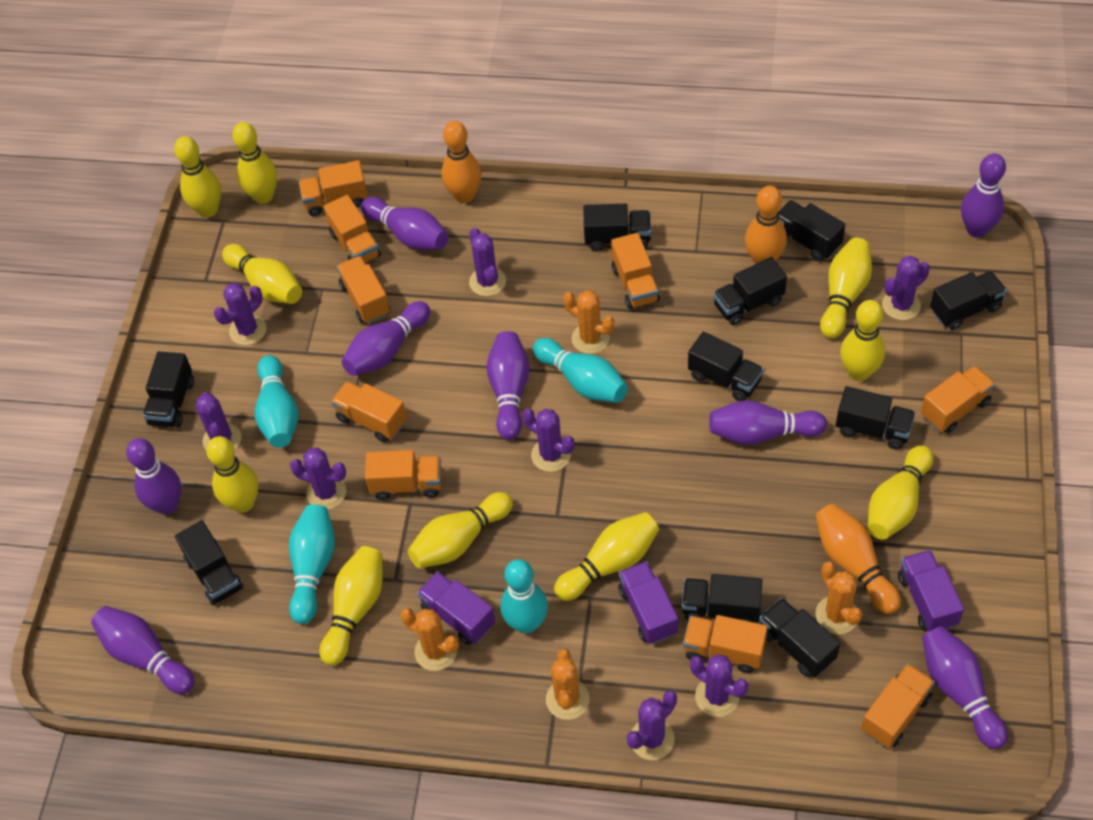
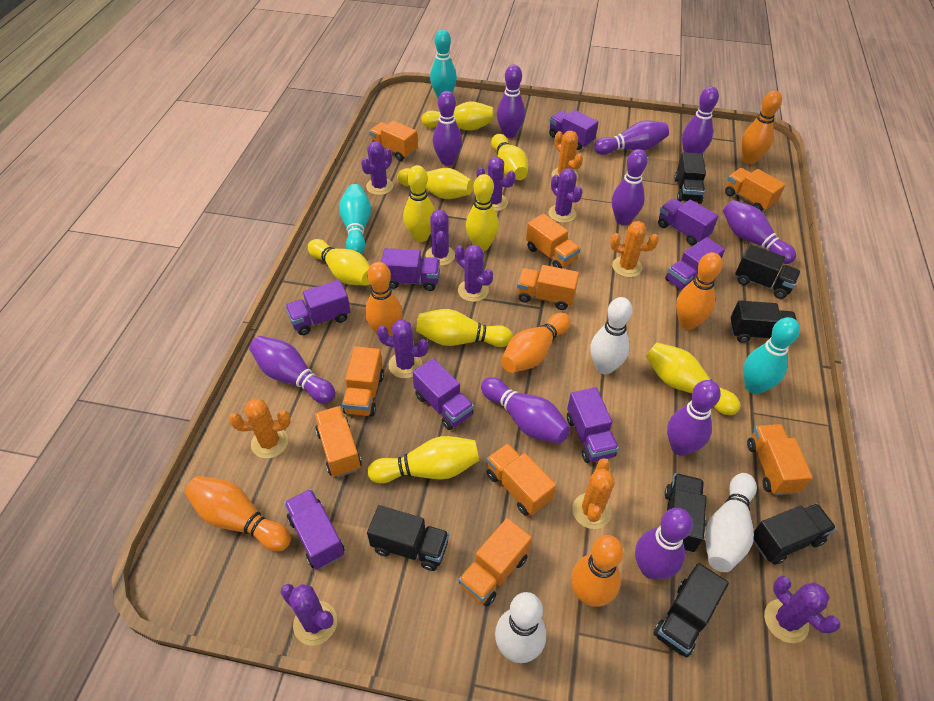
black truck: 10 -> 7
orange bowling pin: 3 -> 6
purple bowling pin: 8 -> 10
purple truck: 3 -> 8
turquoise bowling pin: 4 -> 3
white bowling pin: 0 -> 3
yellow bowling pin: 10 -> 9

